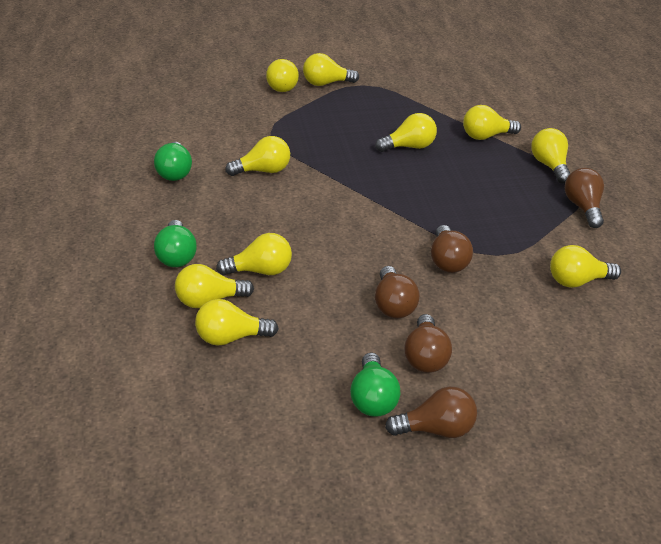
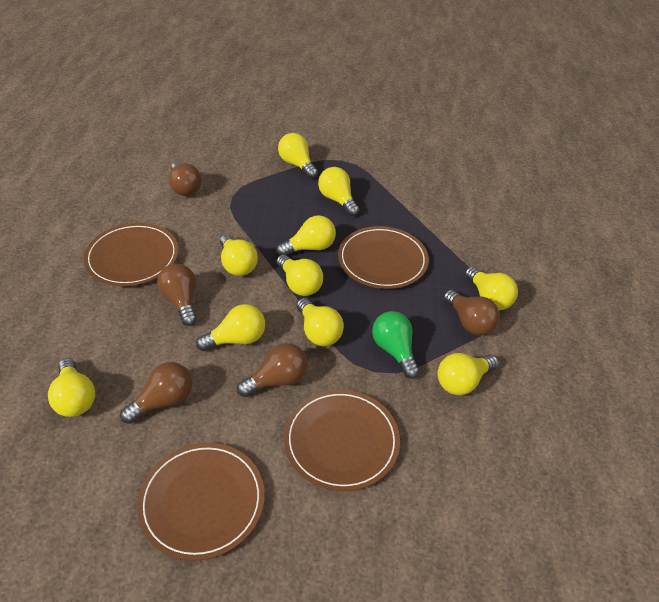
brown plate: 0 -> 4
green light bulb: 3 -> 1

